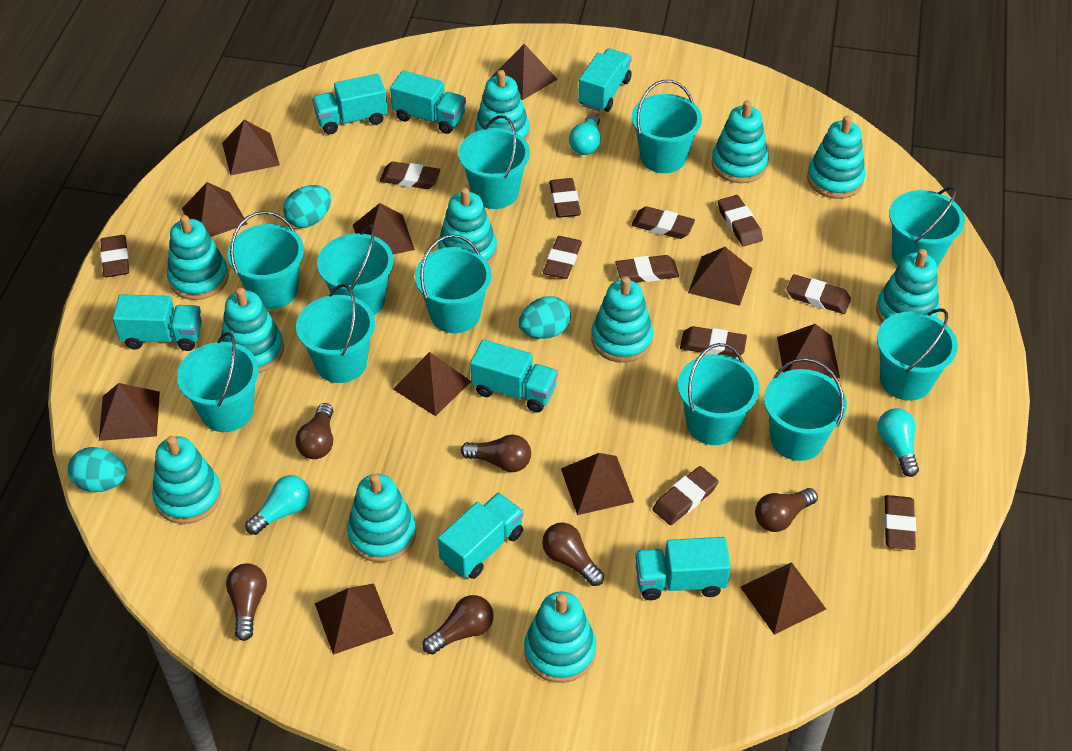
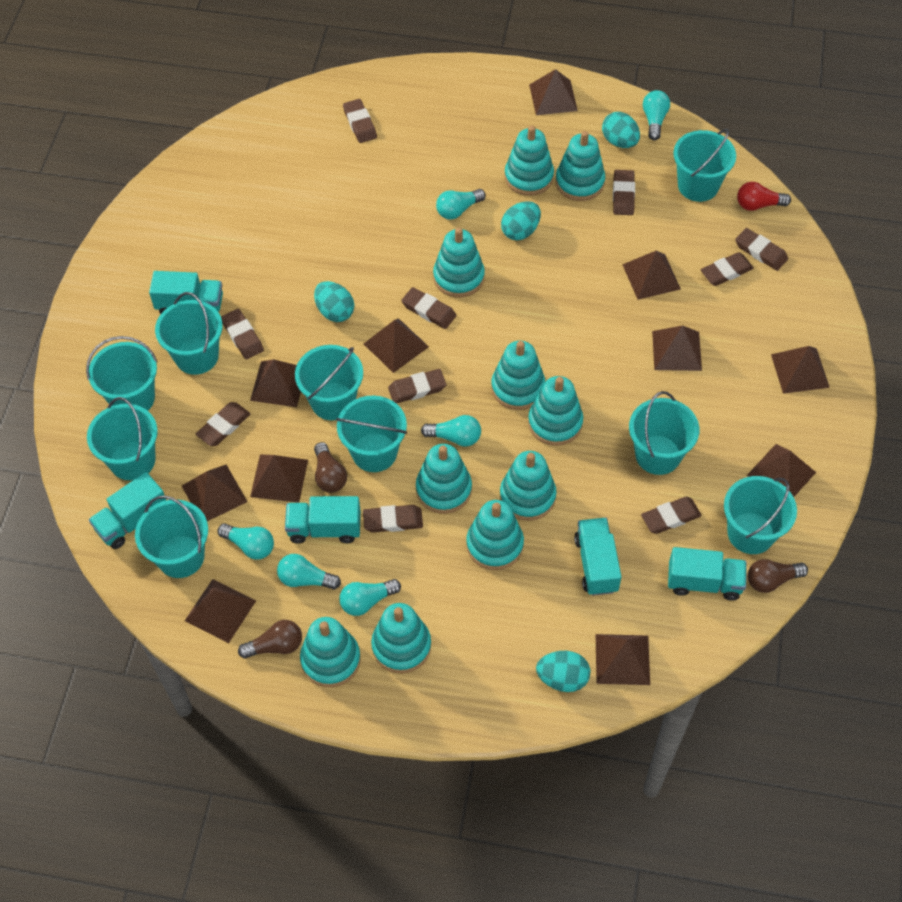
brown eraser: 11 -> 10
brown light bulb: 6 -> 3
red light bulb: 0 -> 1
turquoise bucket: 11 -> 9
turquoise egg: 3 -> 4
turquoise light bulb: 3 -> 6
turquoise stacking toy: 11 -> 10
turquoise truck: 7 -> 5

